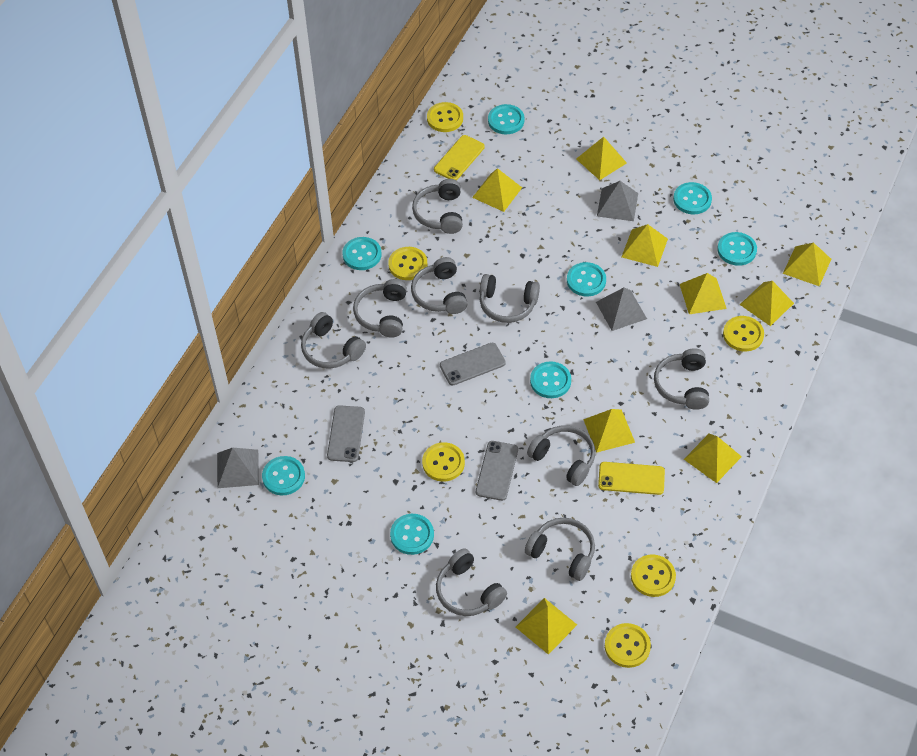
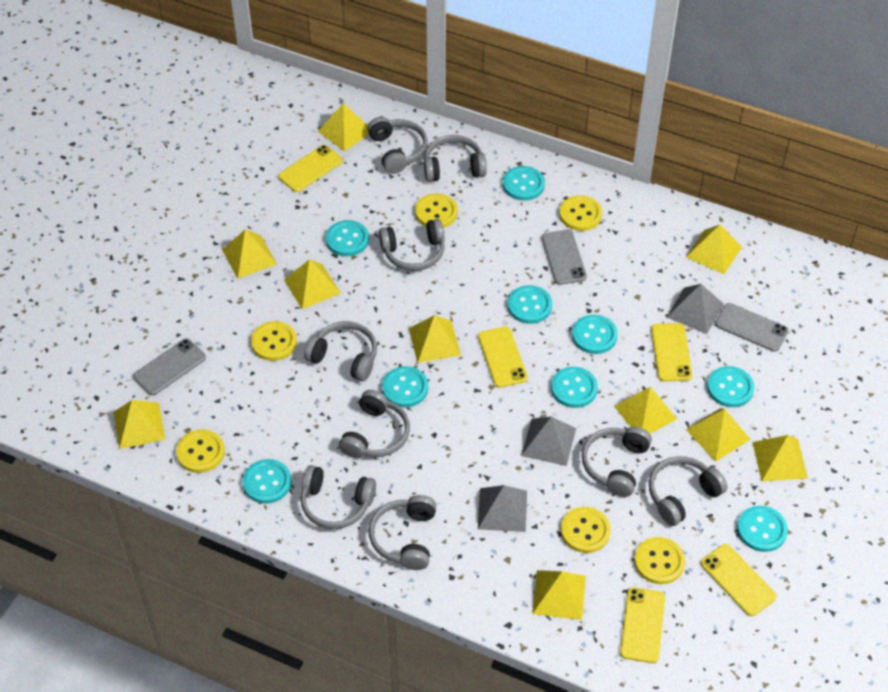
turquoise button: 8 -> 9
yellow phone: 2 -> 5
yellow pyramid: 9 -> 10

